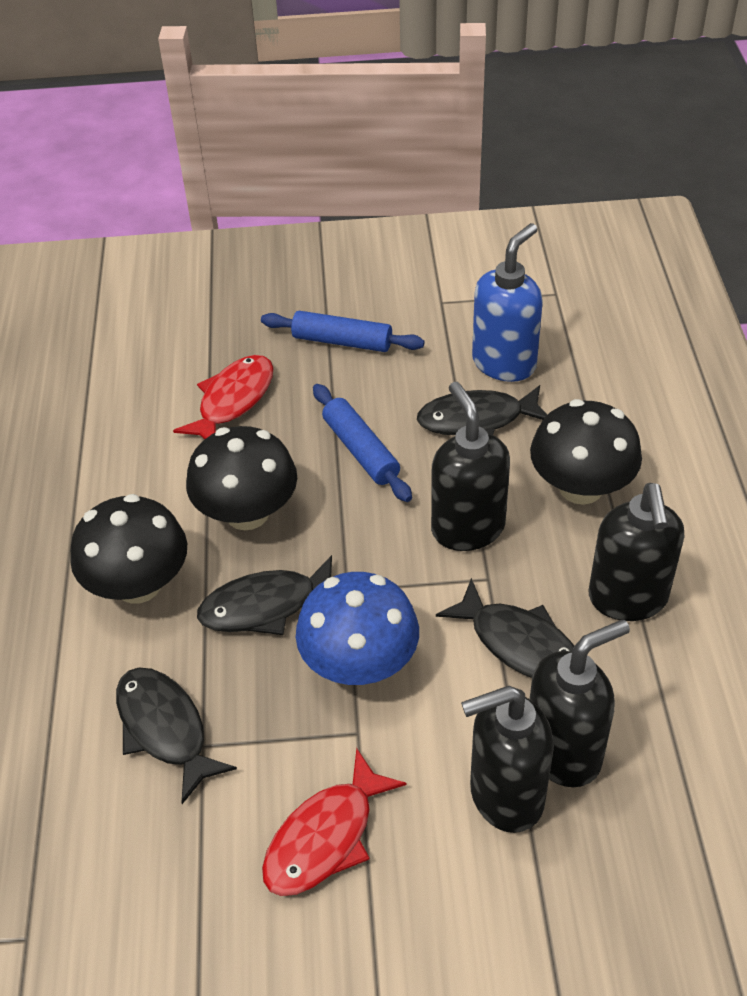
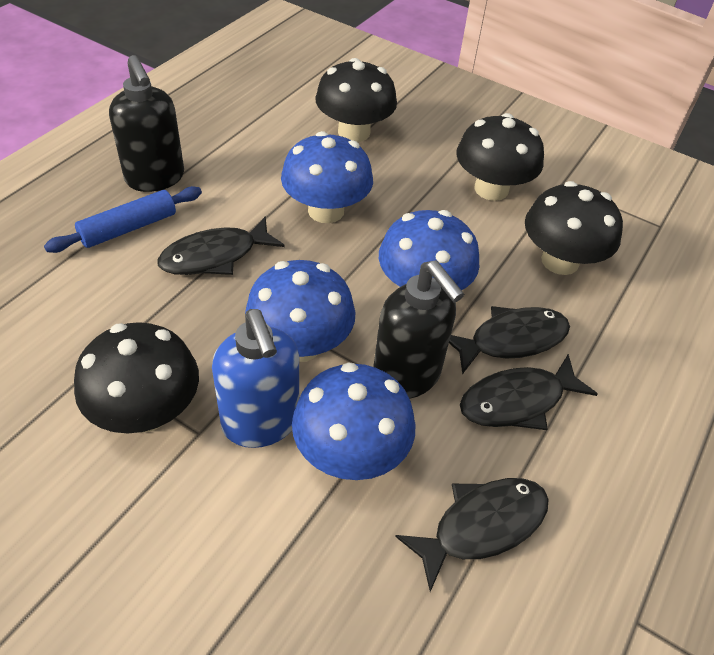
black mushroom: 3 -> 4
black soap dispenser: 4 -> 2
blue mushroom: 1 -> 4
blue rolling pin: 2 -> 1
red fish: 2 -> 0

